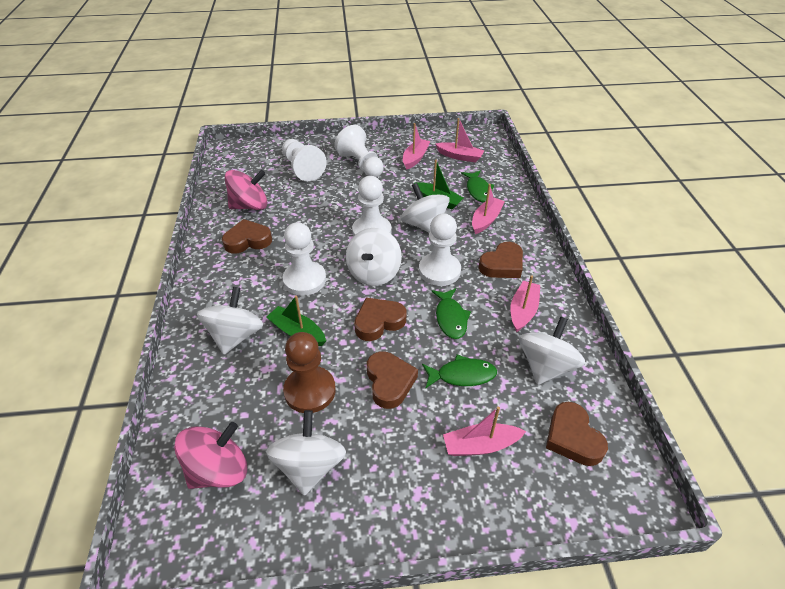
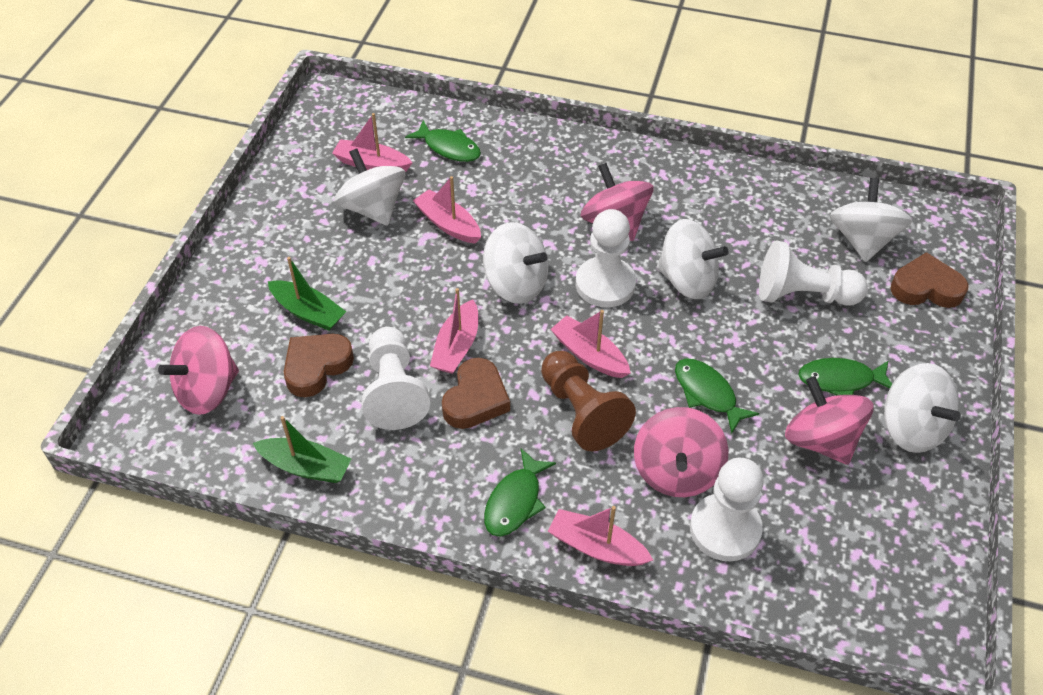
brown heart: 5 -> 3
green fish: 3 -> 4
pink spinning top: 2 -> 4
white pawn: 5 -> 4

